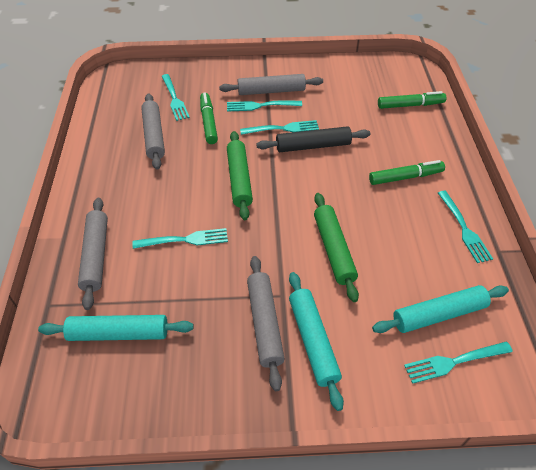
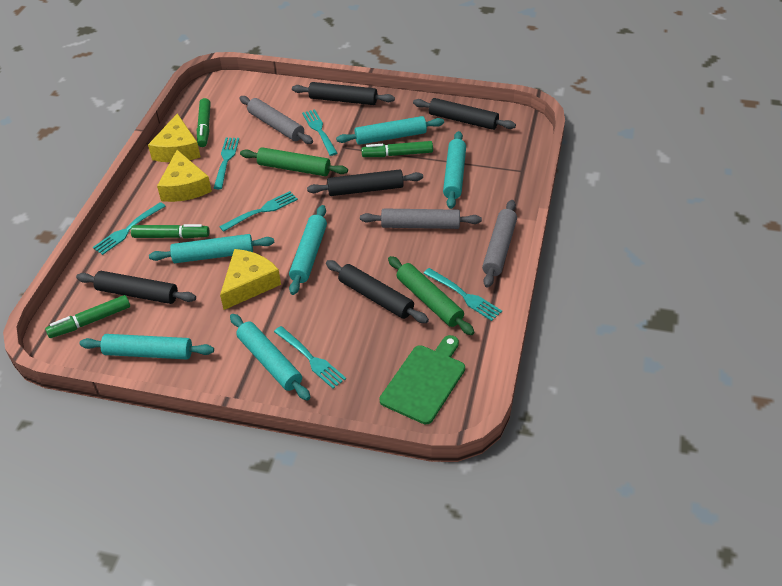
black rolling pin: 1 -> 5
green cutting board: 0 -> 1
green marker: 3 -> 4
grey rolling pin: 4 -> 3
turquoise rolling pin: 3 -> 6
yellow cheese: 0 -> 3

